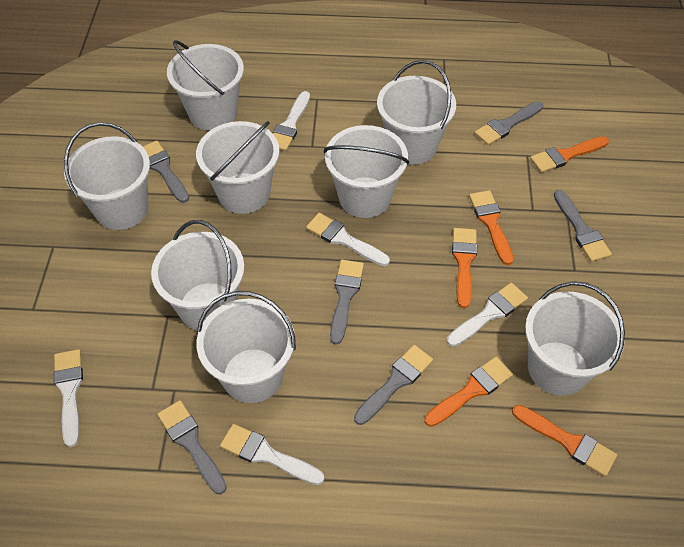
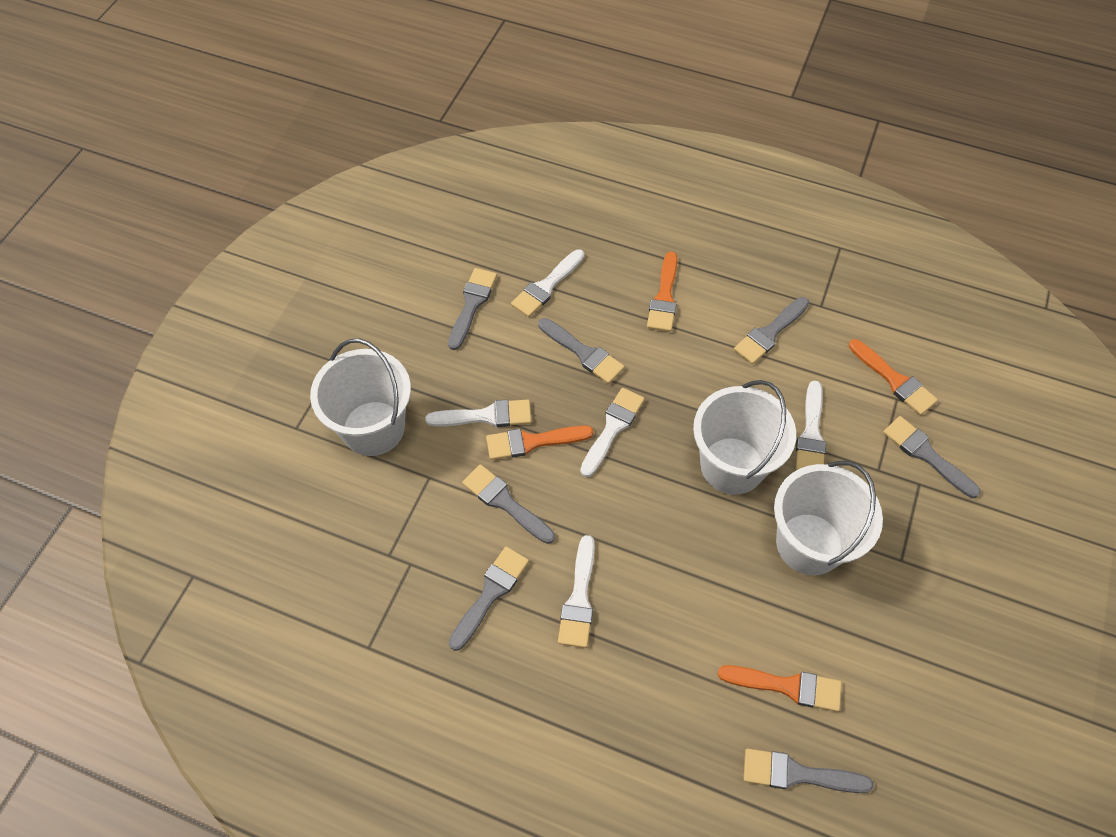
grey brush: 6 -> 7
orange brush: 5 -> 4
white bucket: 8 -> 3

